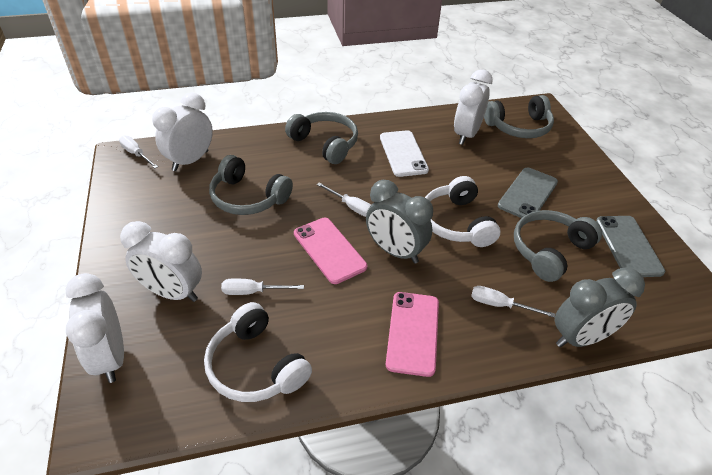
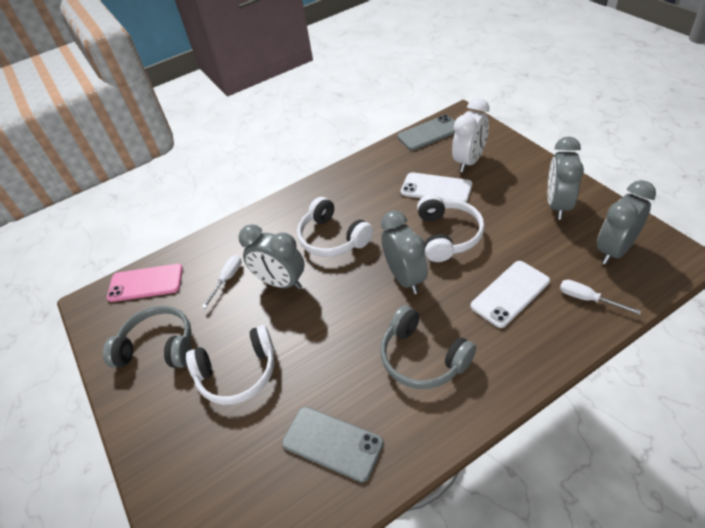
grey clock: 2 -> 4
grey headphones: 4 -> 2
pink phone: 2 -> 1
white clock: 4 -> 1
white headphones: 2 -> 3
white phone: 1 -> 2
white screwdriver: 4 -> 2

